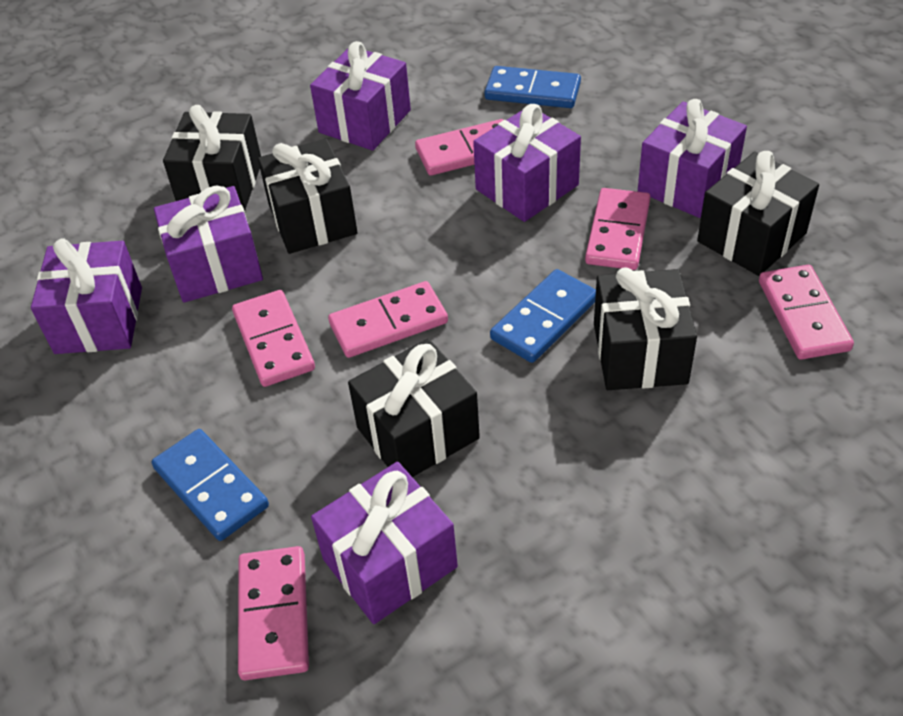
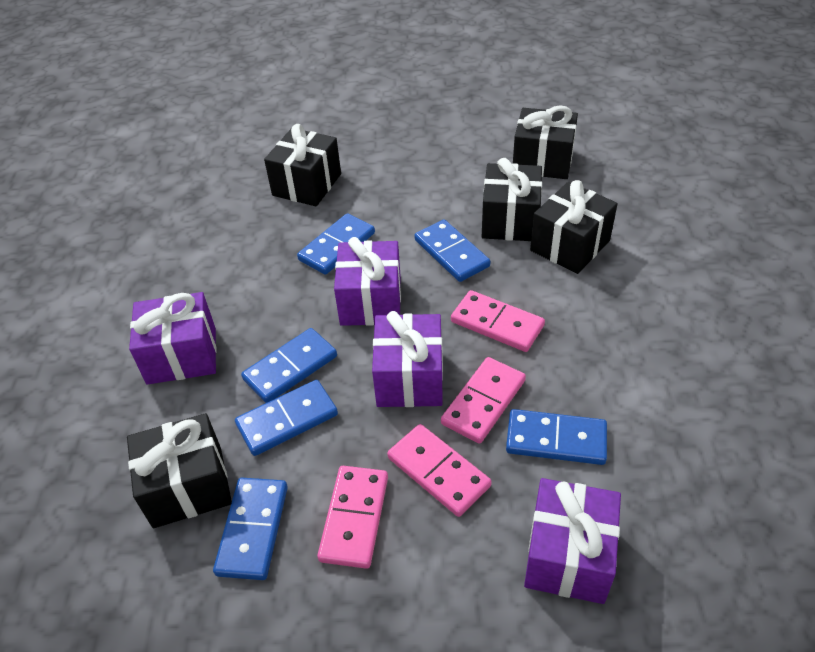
blue domino: 3 -> 6
pink domino: 6 -> 4
purple gift: 6 -> 4

